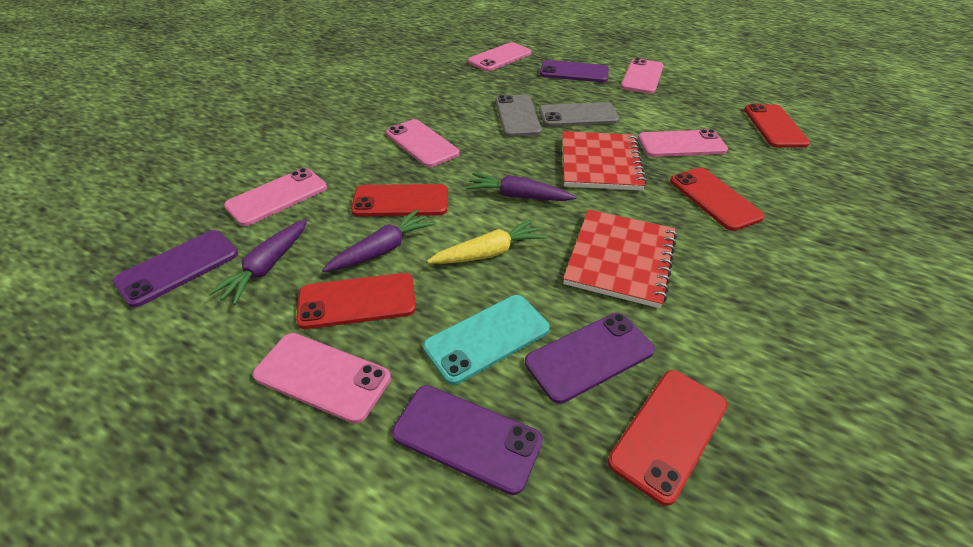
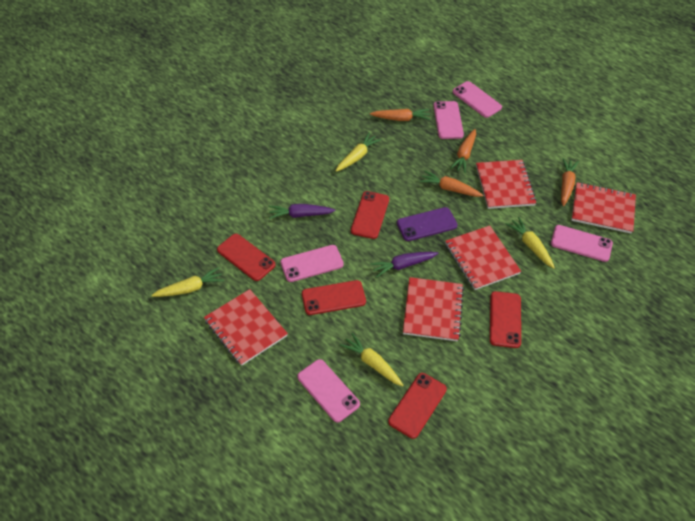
grey phone: 2 -> 0
orange carrot: 0 -> 4
pink phone: 6 -> 5
purple carrot: 3 -> 2
purple phone: 4 -> 1
red notebook: 2 -> 5
turquoise phone: 1 -> 0
yellow carrot: 1 -> 4

